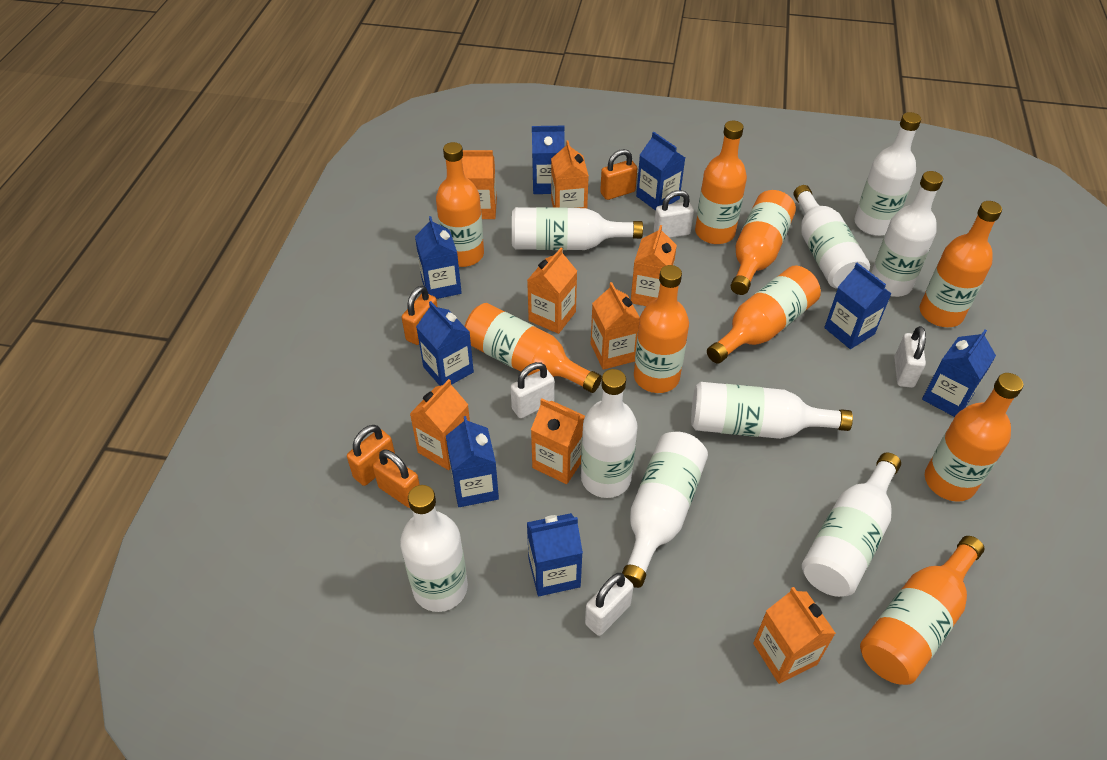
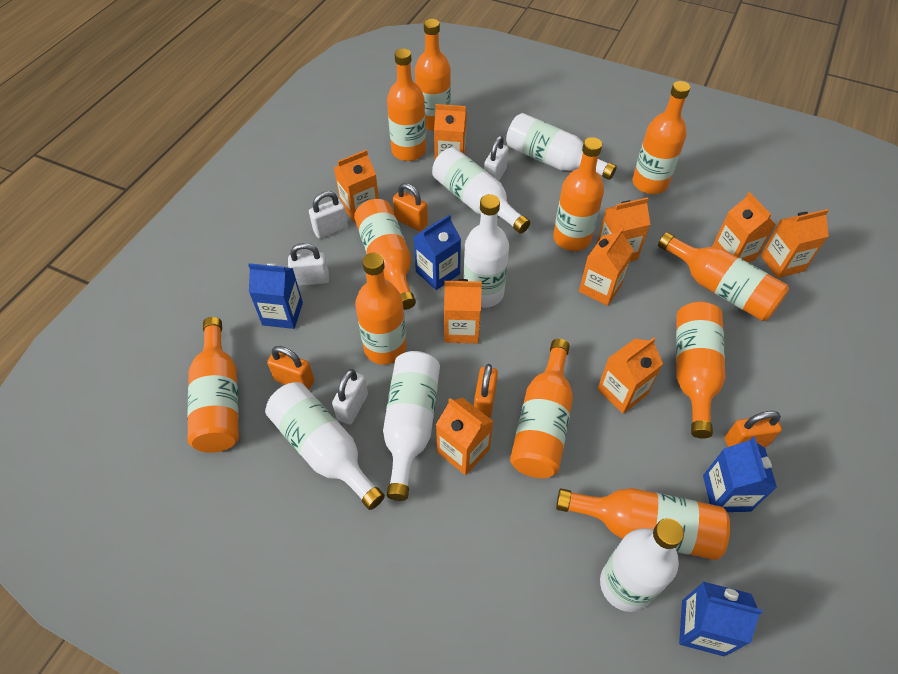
blue carton: 8 -> 4
orange bottle: 9 -> 11
orange carton: 8 -> 9
white bottle: 9 -> 6

